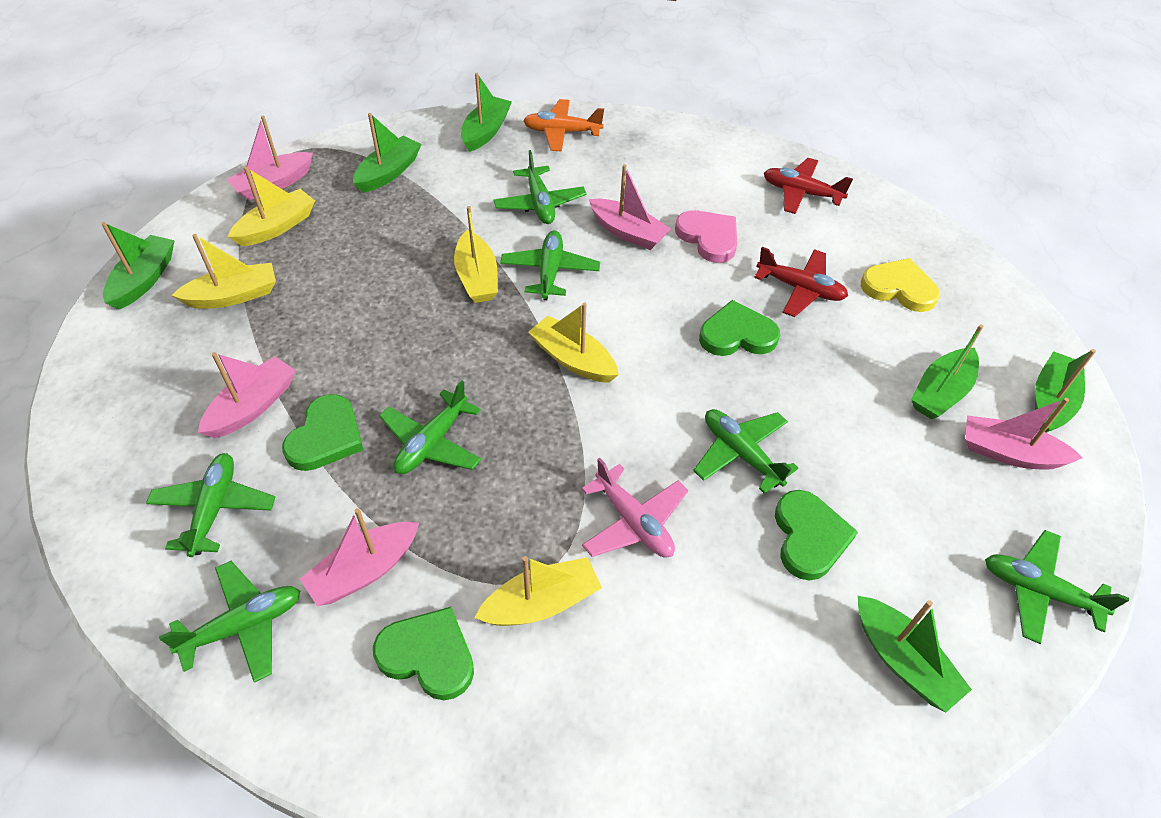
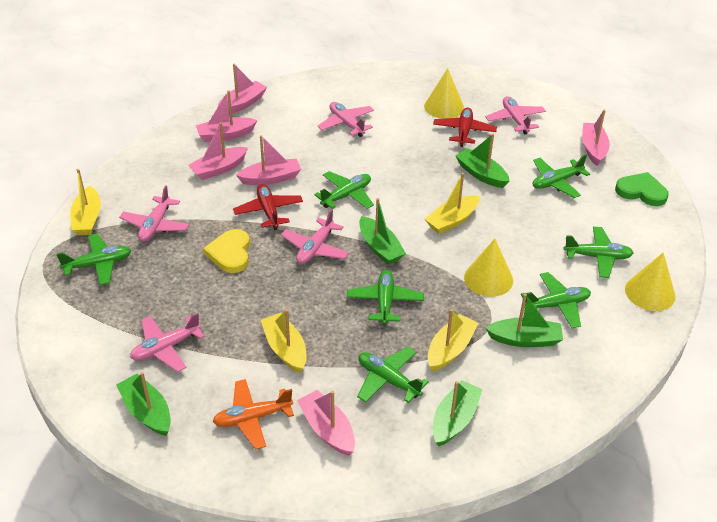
green boat: 6 -> 5
green heart: 4 -> 1
pink boat: 5 -> 6
pink heart: 1 -> 0
pink plane: 1 -> 5
yellow boat: 5 -> 4
yellow cone: 0 -> 3

